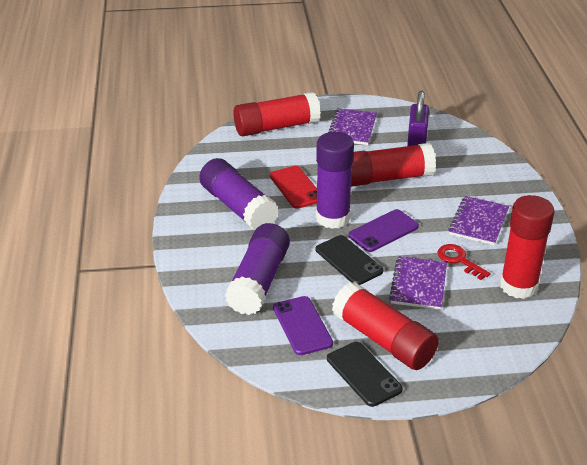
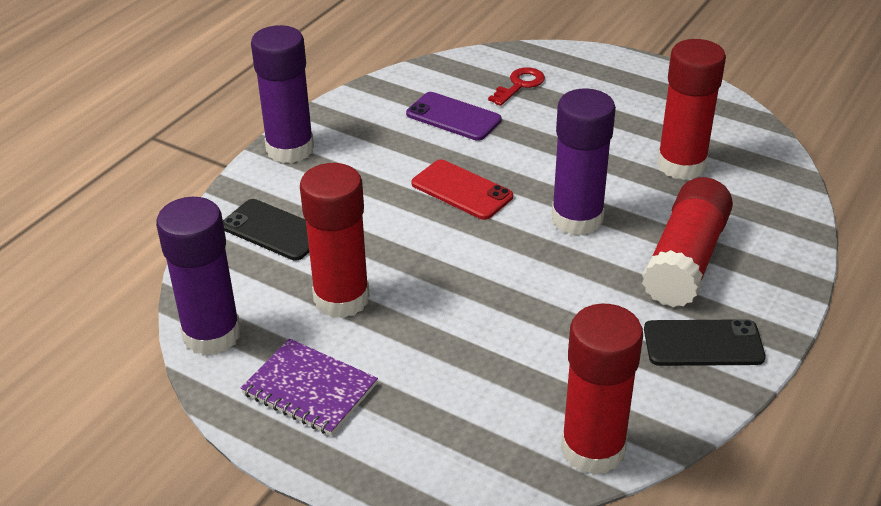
purple notebook: 3 -> 1
purple padlock: 1 -> 0
purple phone: 2 -> 1

